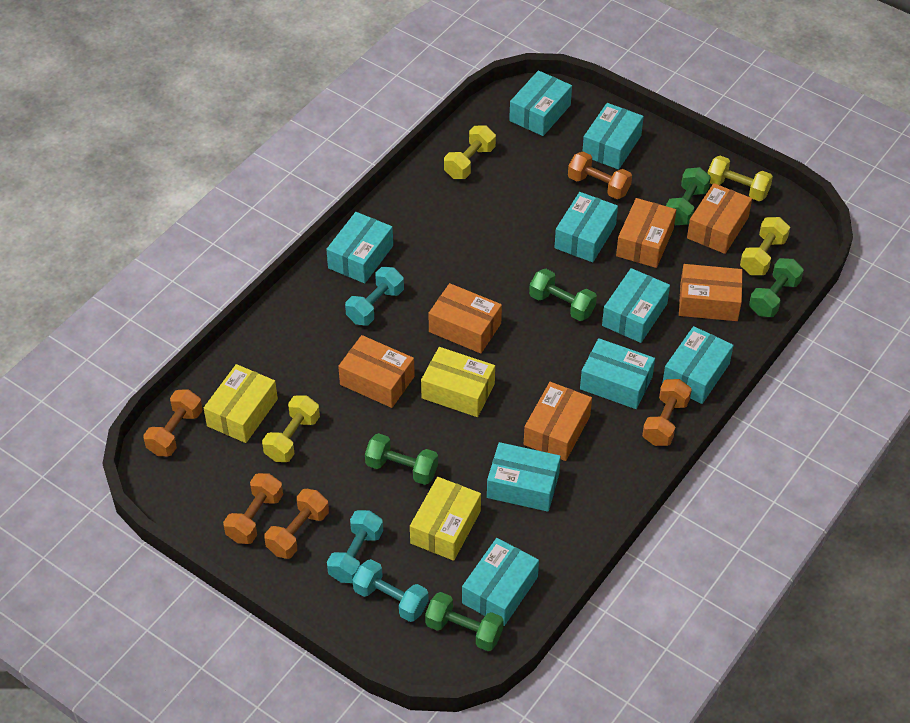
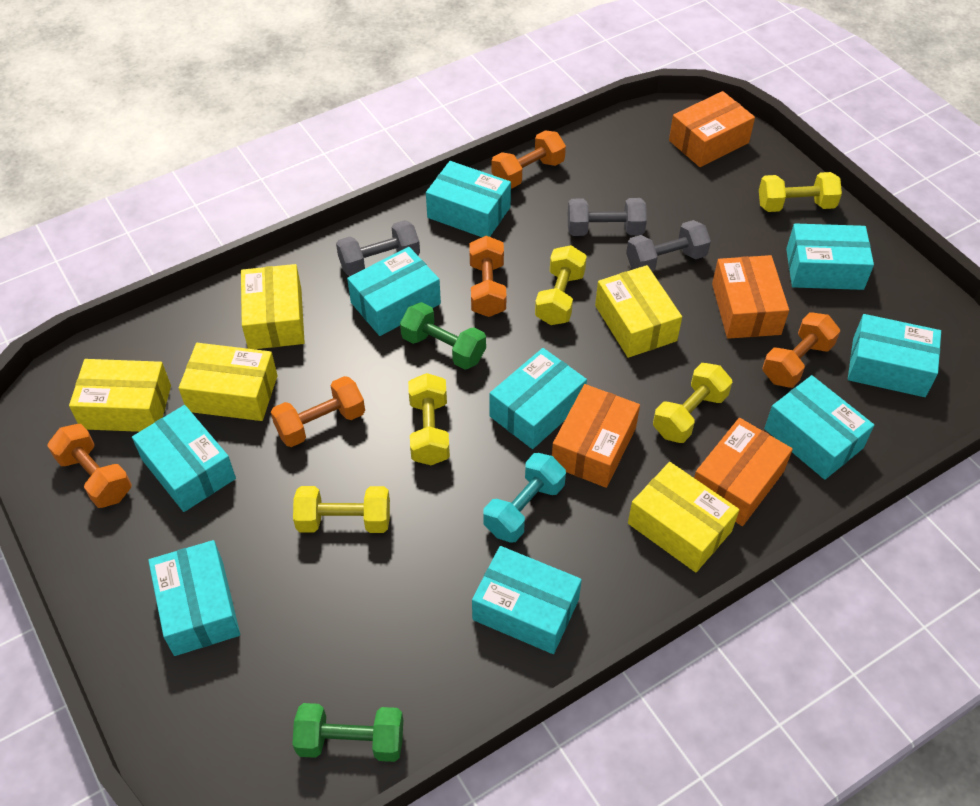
green dumbbell: 5 -> 2
grey dumbbell: 0 -> 3
orange box: 6 -> 4
turquoise dumbbell: 3 -> 1
yellow box: 3 -> 5
yellow dumbbell: 4 -> 5

